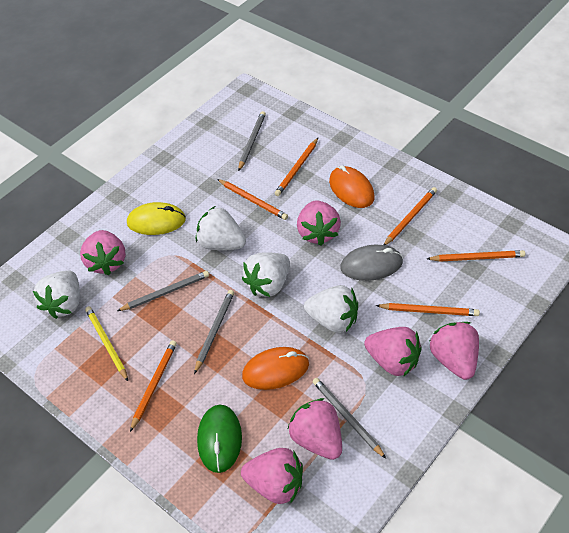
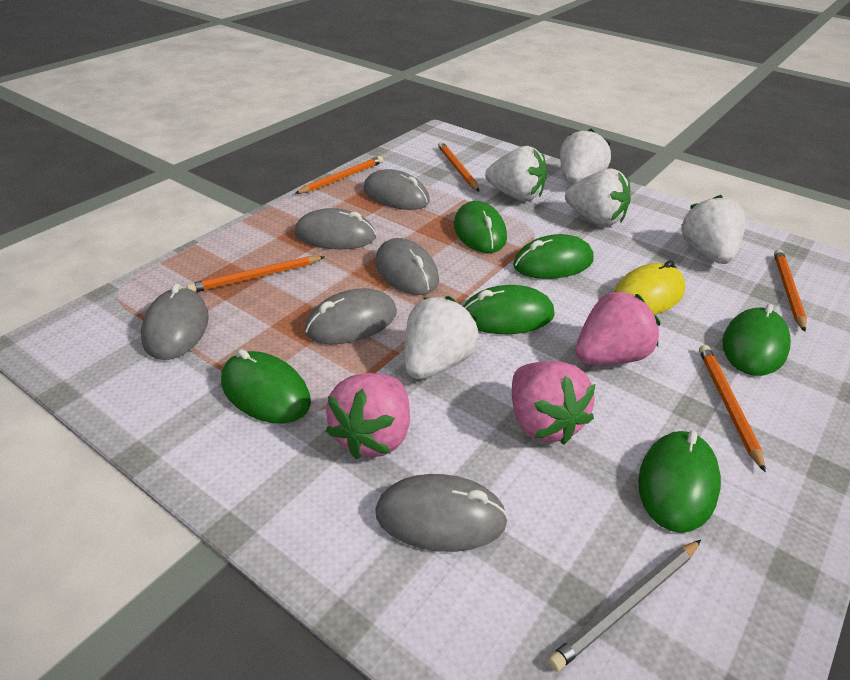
green mouse: 1 -> 6
grey mouse: 1 -> 6
grey pencil: 4 -> 1
orange mouse: 2 -> 0
orange pencil: 6 -> 5
pink strawberry: 6 -> 3
white strawberry: 4 -> 5
yellow pencil: 1 -> 0

